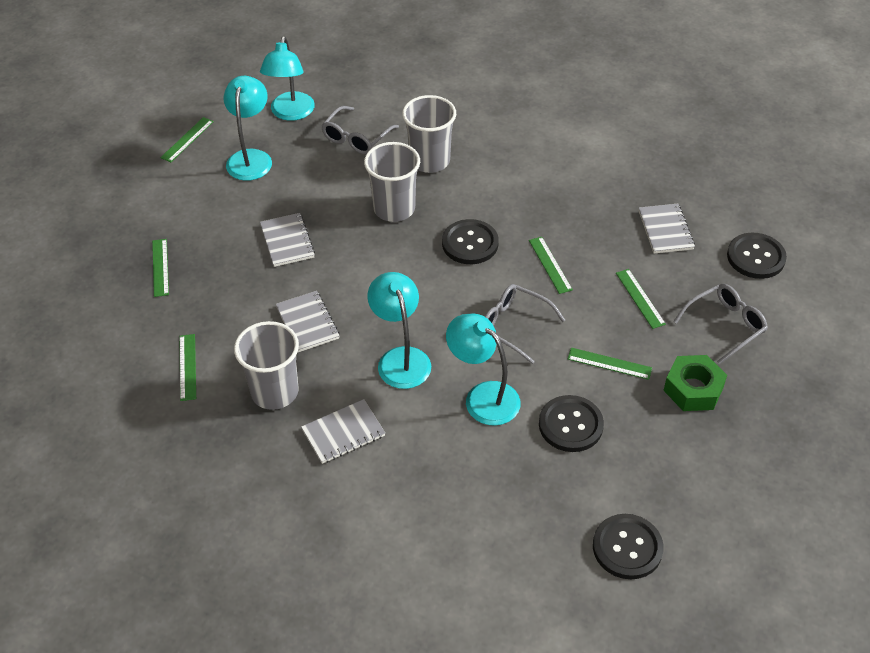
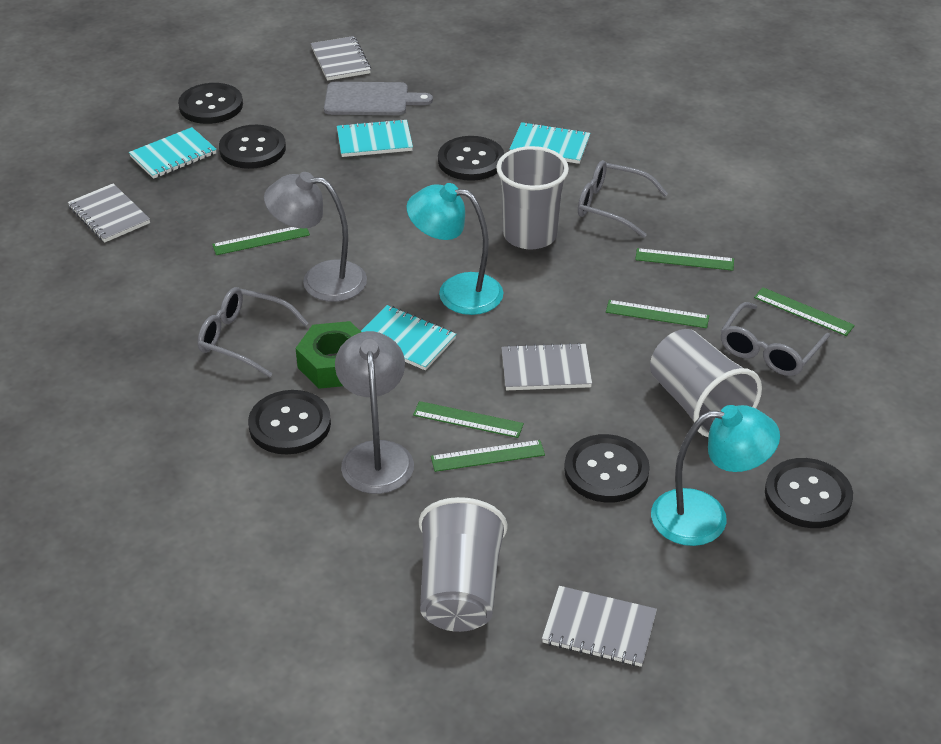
black button: 4 -> 6
grey cutting board: 0 -> 1
grey lamp: 0 -> 2
turquoise lamp: 4 -> 2
turquoise notebook: 0 -> 4

